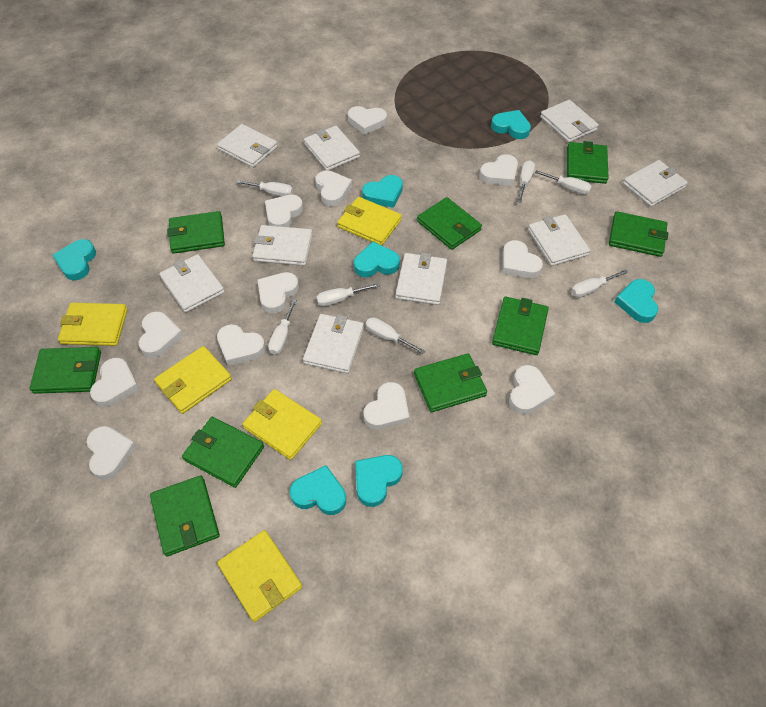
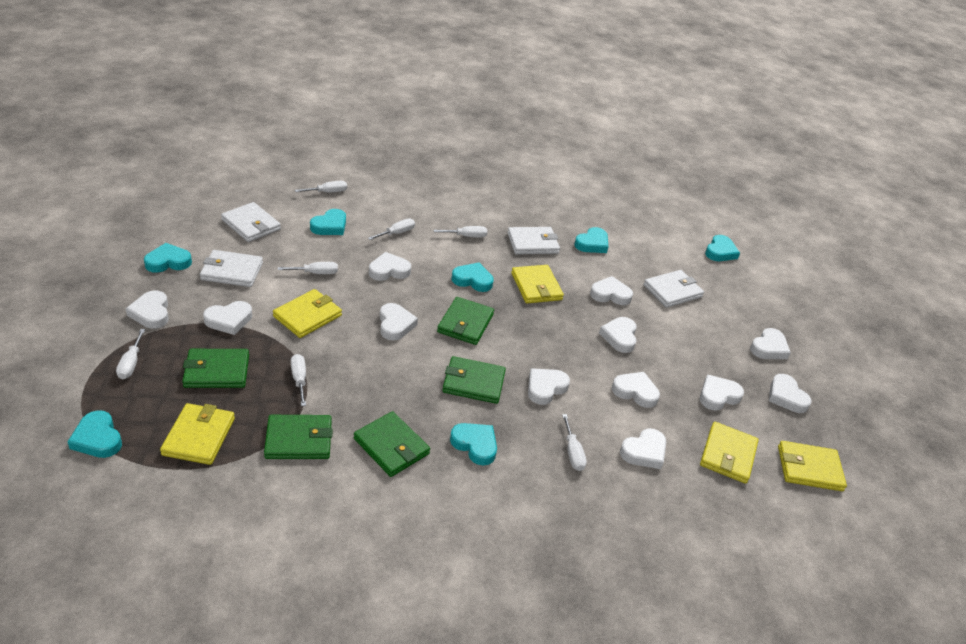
green wallet: 9 -> 5
white wallet: 9 -> 4

